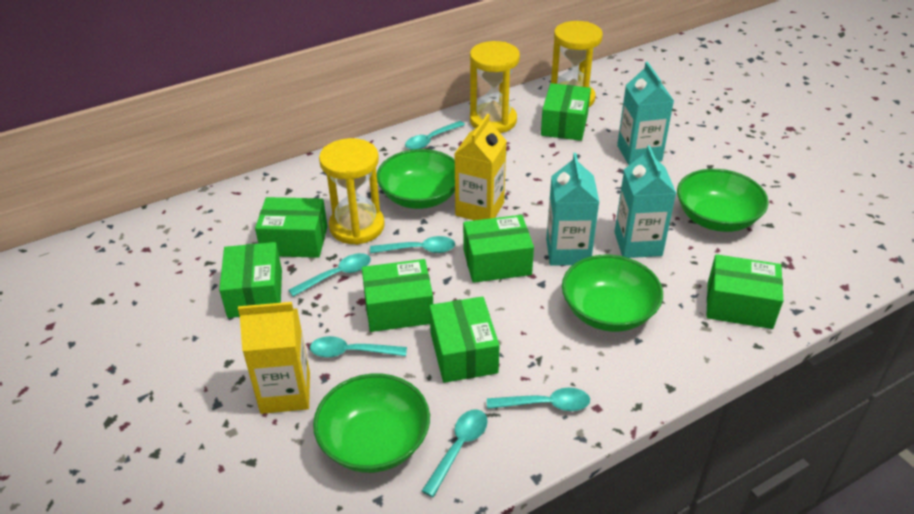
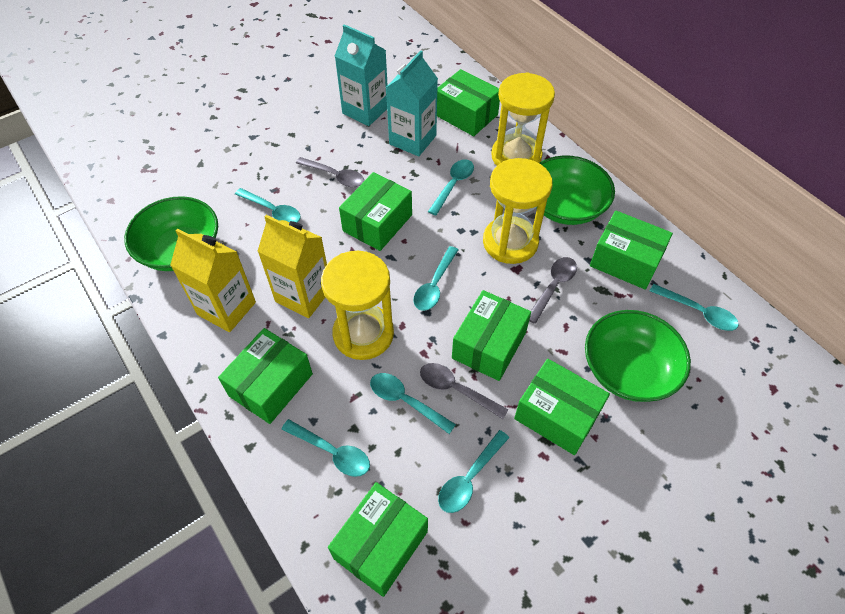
green bowl: 4 -> 3
grey spoon: 0 -> 3
turquoise carton: 3 -> 2
turquoise spoon: 6 -> 7

